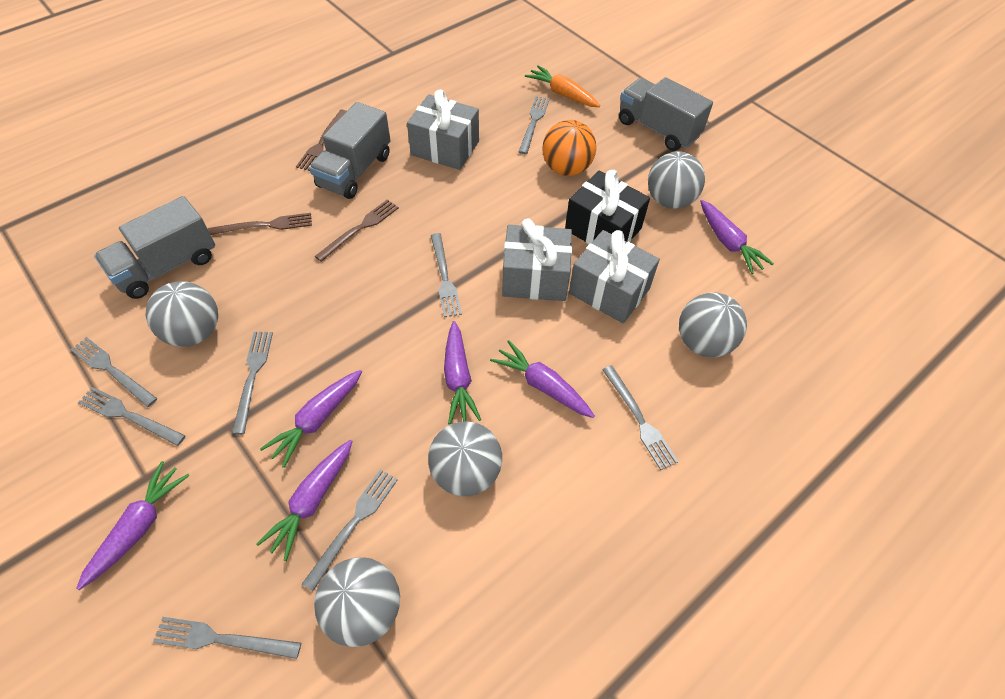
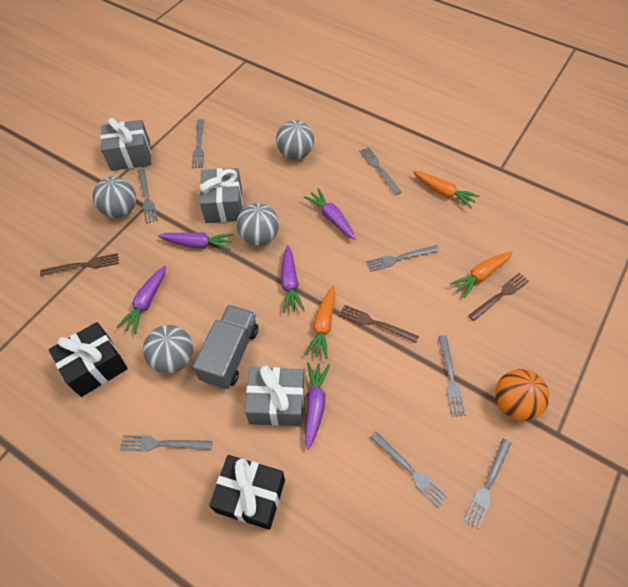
black gift: 1 -> 2
grey ball: 5 -> 4
grey truck: 3 -> 1
orange carrot: 1 -> 3
purple carrot: 6 -> 5

